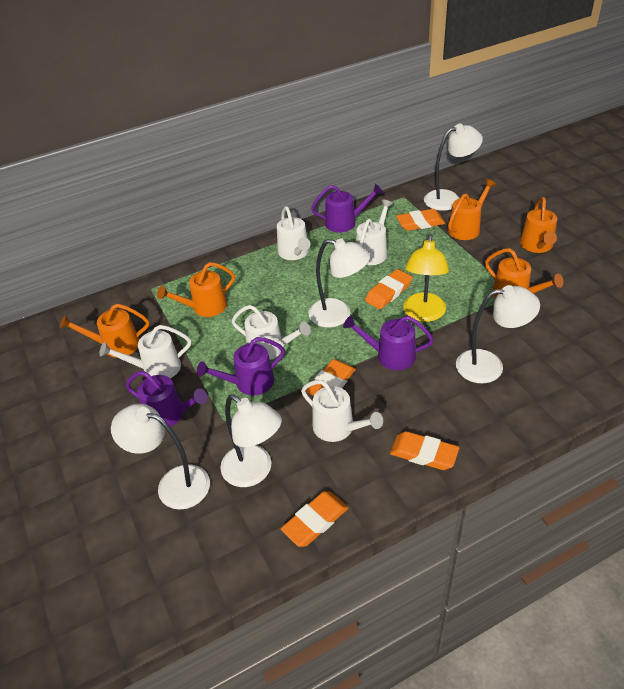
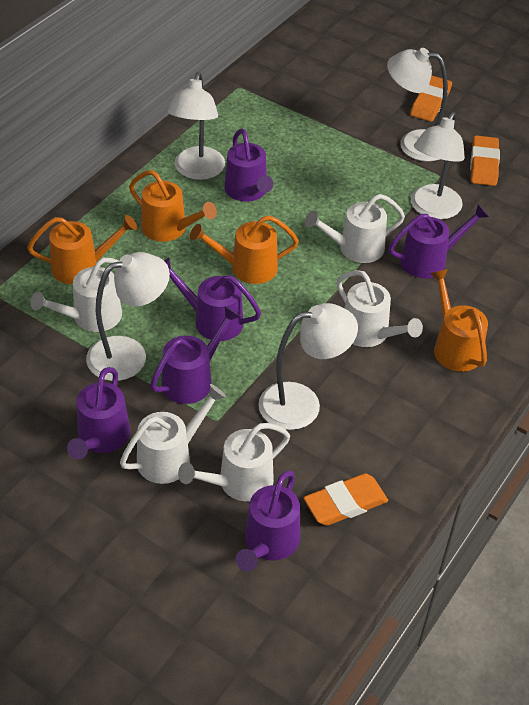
orange eraser: 5 -> 3
orange watering can: 5 -> 4
purple watering can: 4 -> 6
yellow lamp: 1 -> 0

